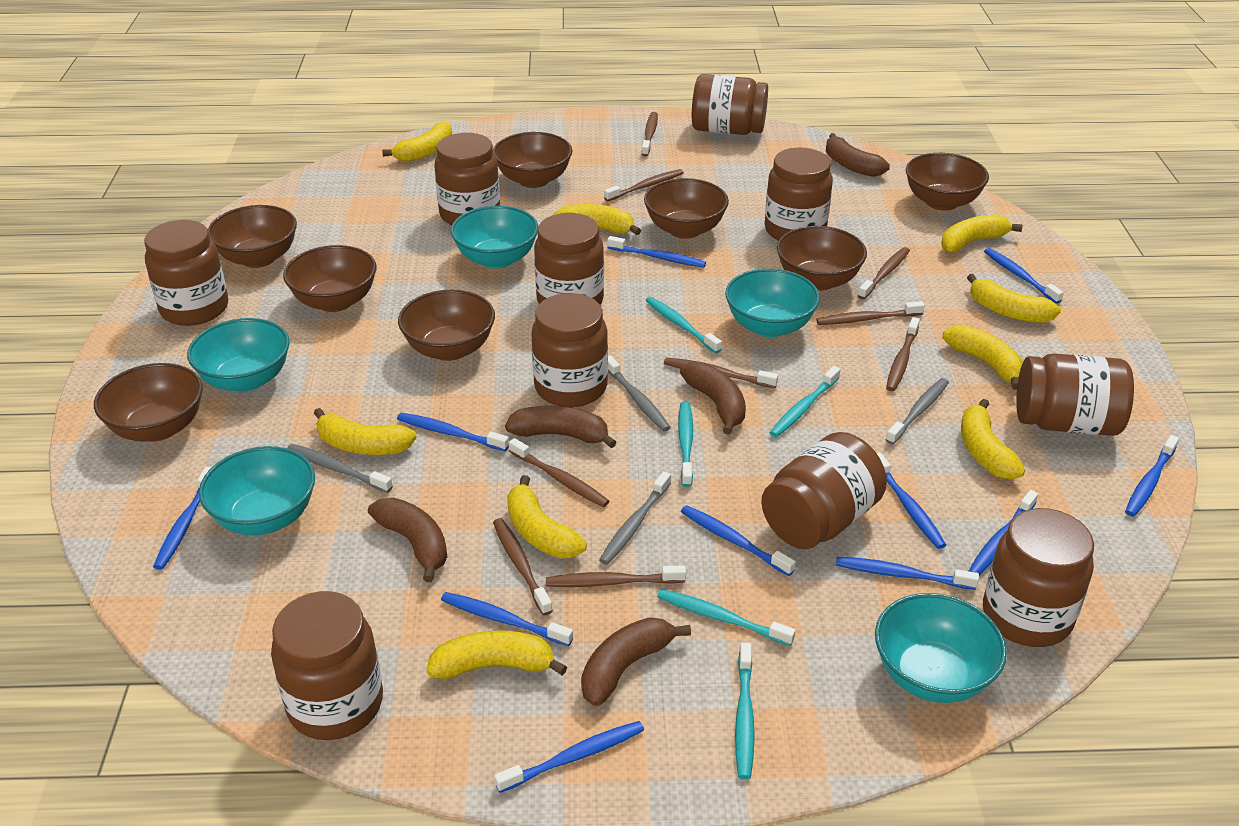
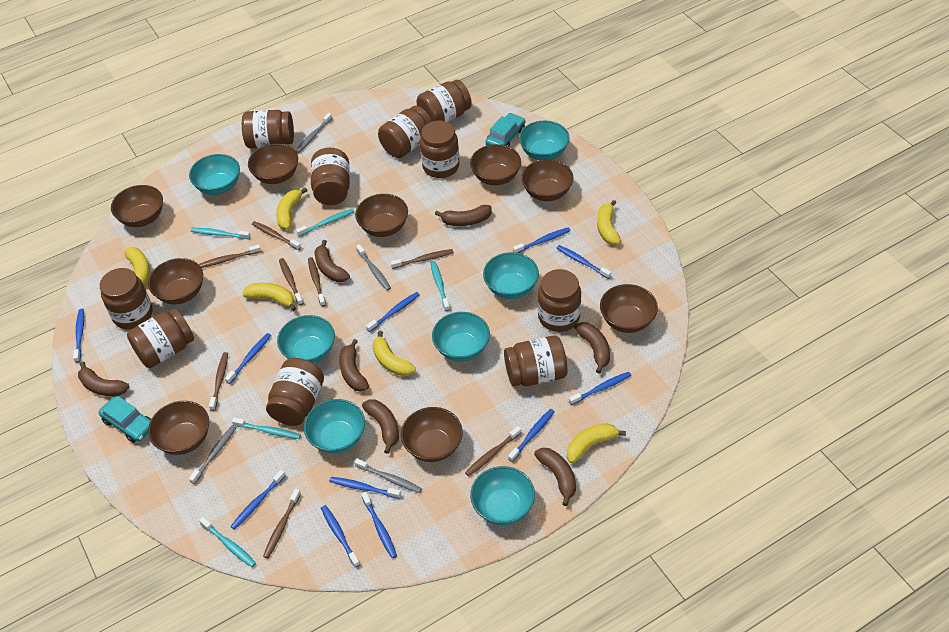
brown banana: 5 -> 7
brown bowl: 8 -> 9
brown toothbrush: 9 -> 8
turquoise bowl: 5 -> 7
turquoise car: 0 -> 2
yellow banana: 9 -> 6

